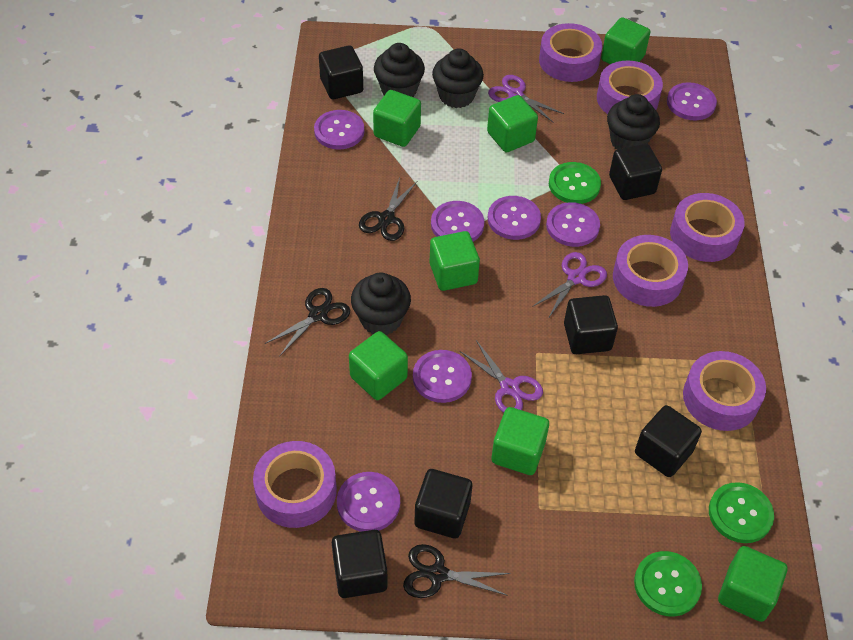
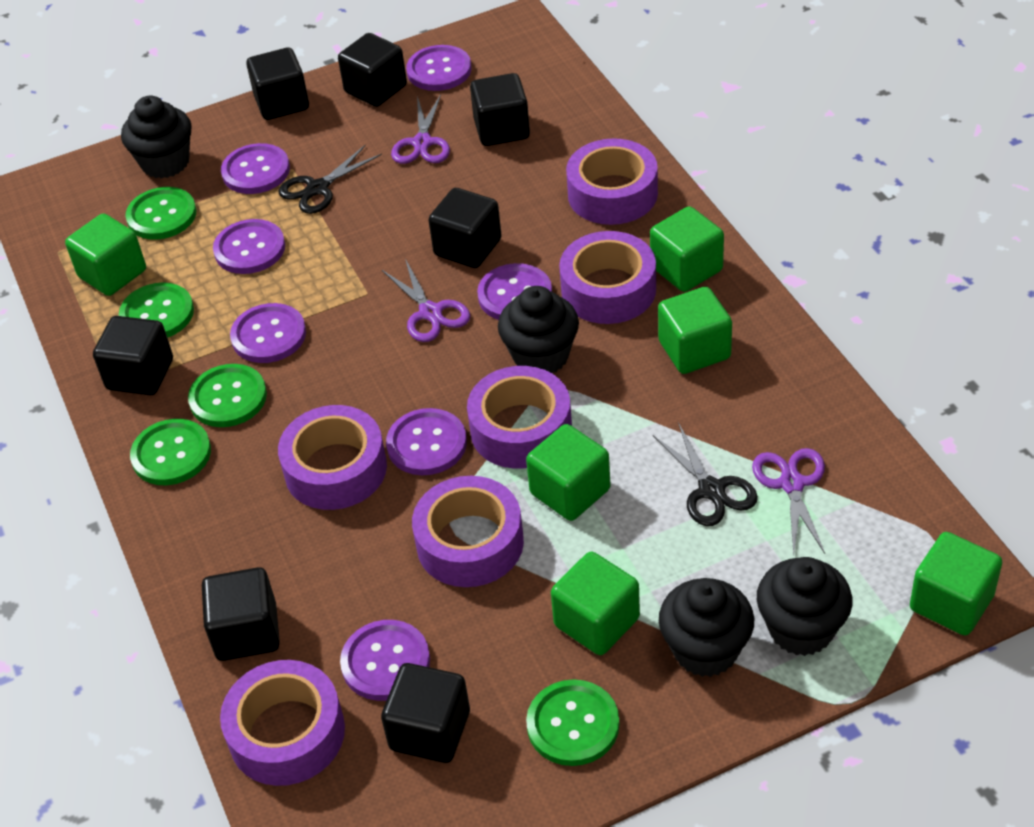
black cube: 6 -> 7
black scissors: 3 -> 2
green button: 3 -> 5
green cube: 7 -> 6

